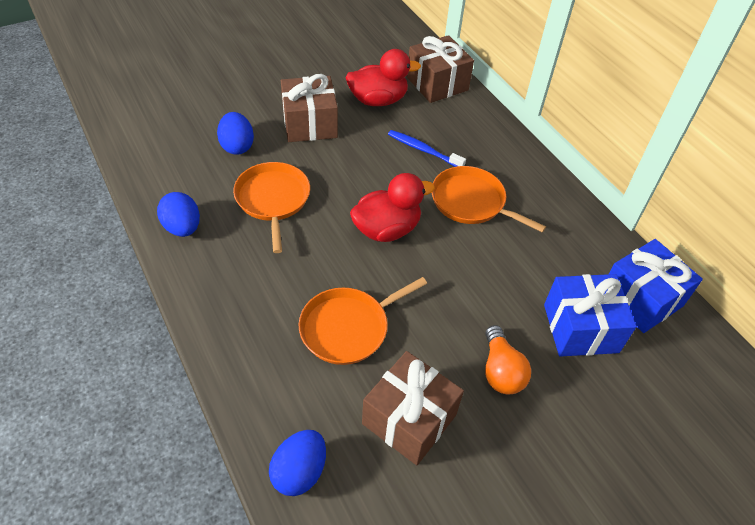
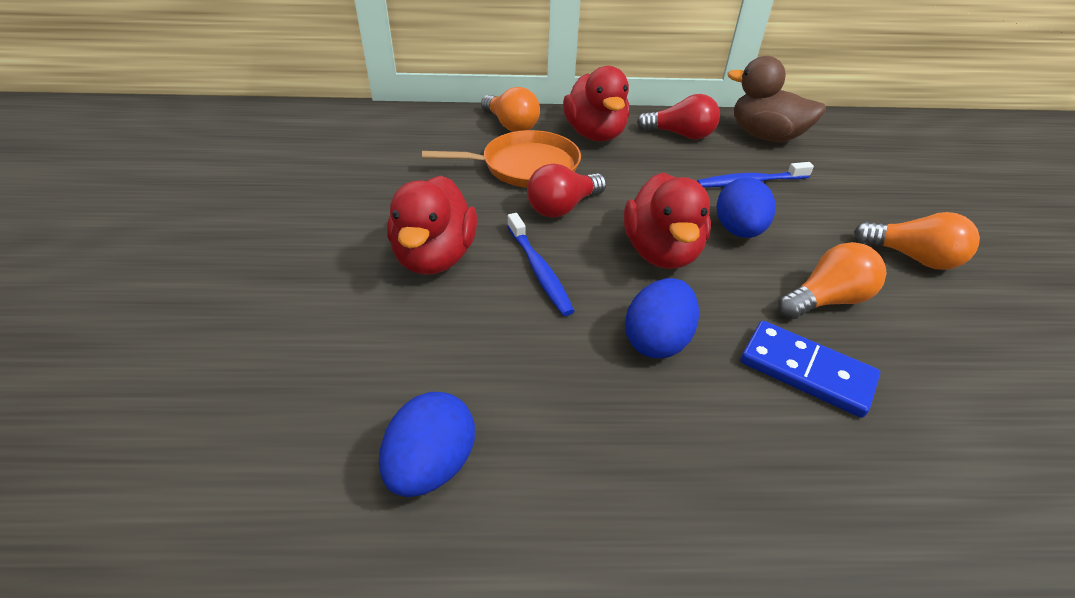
blue domino: 0 -> 1
blue gift: 2 -> 0
blue toothbrush: 1 -> 2
brown duck: 0 -> 1
brown gift: 3 -> 0
orange light bulb: 1 -> 3
orange pan: 3 -> 1
red duck: 2 -> 3
red light bulb: 0 -> 2

